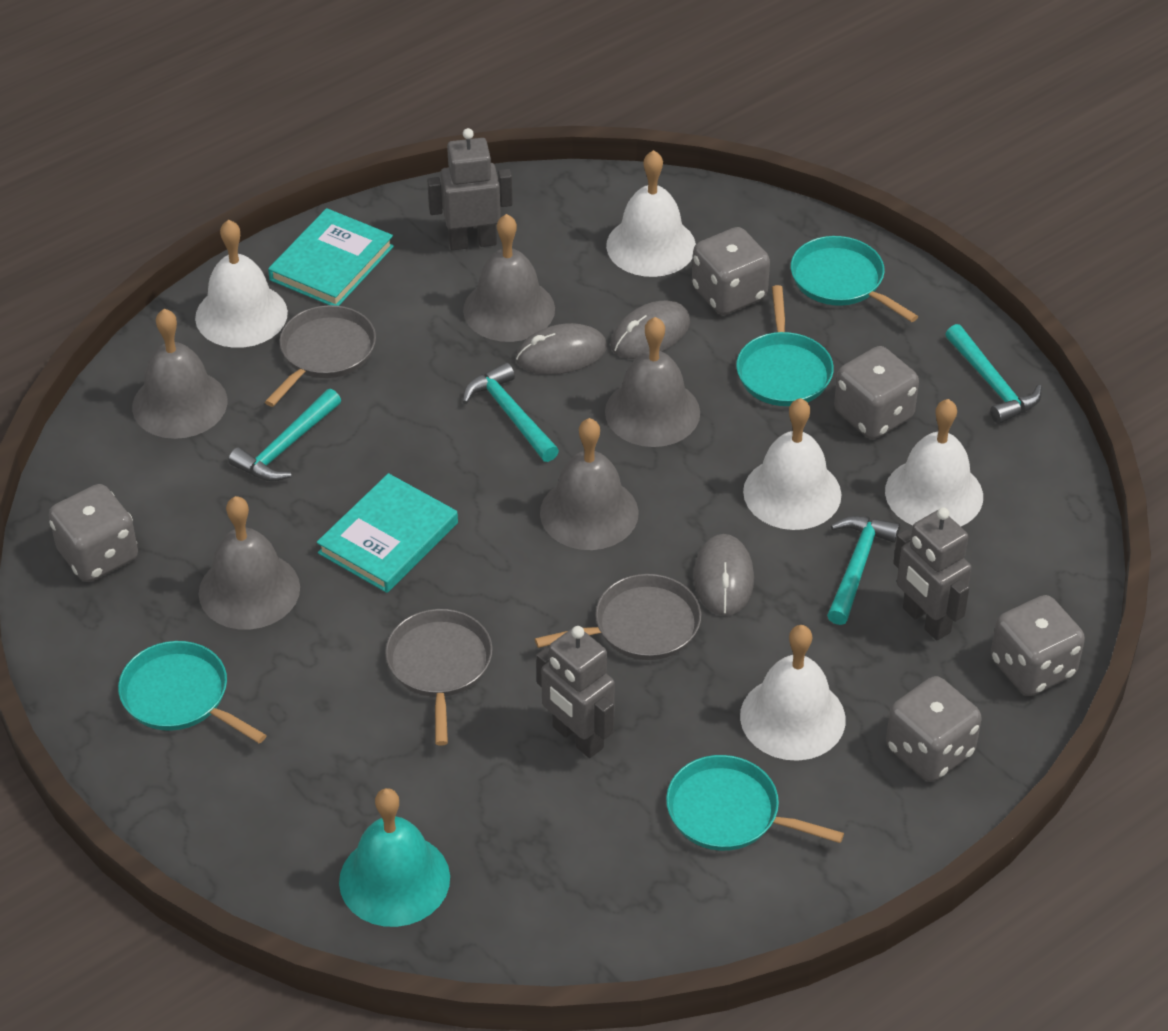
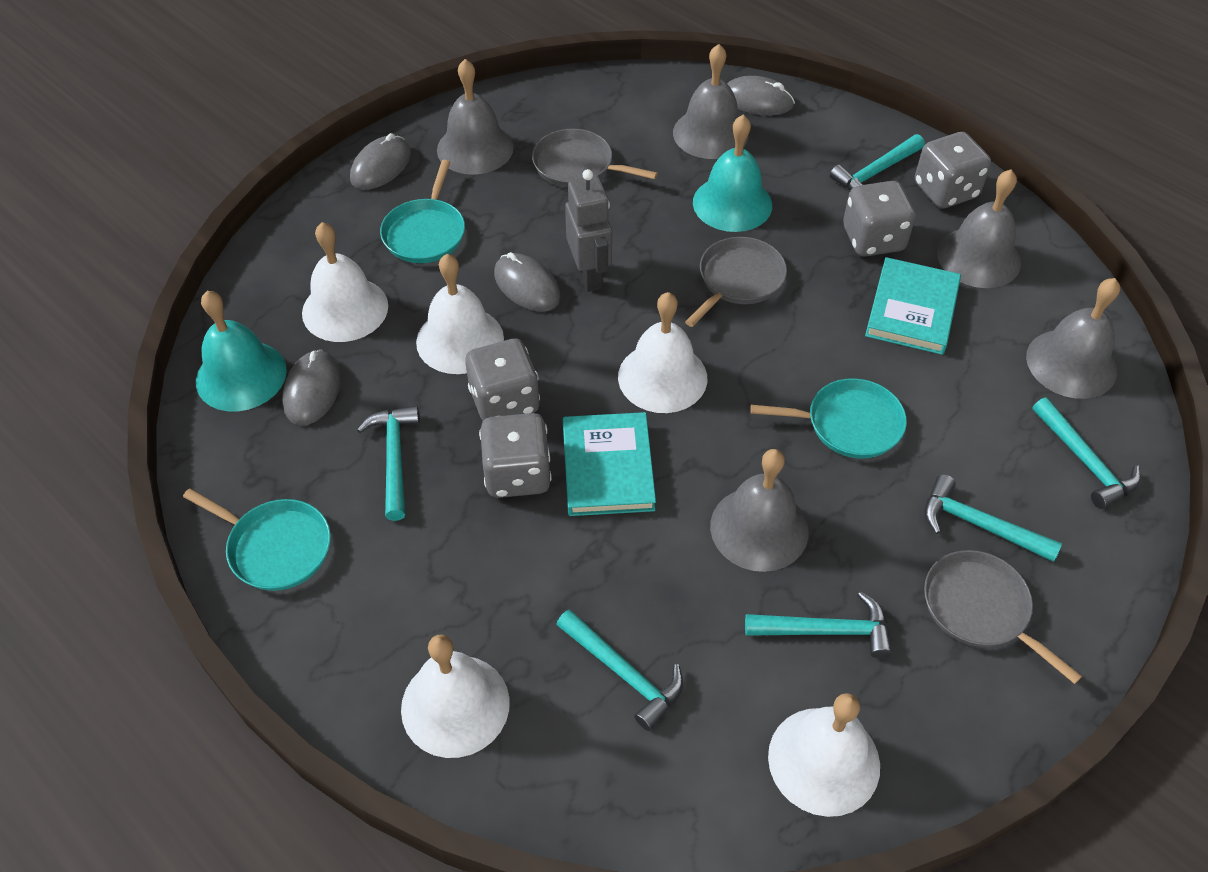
grey dice: 5 -> 4
grey mouse: 3 -> 4
grey robot: 3 -> 1
turquoise bell: 1 -> 2
turquoise hammer: 4 -> 6
turquoise pan: 4 -> 3

